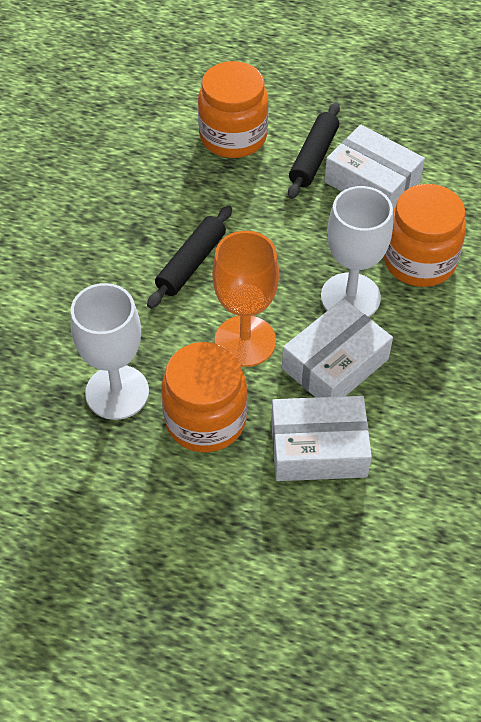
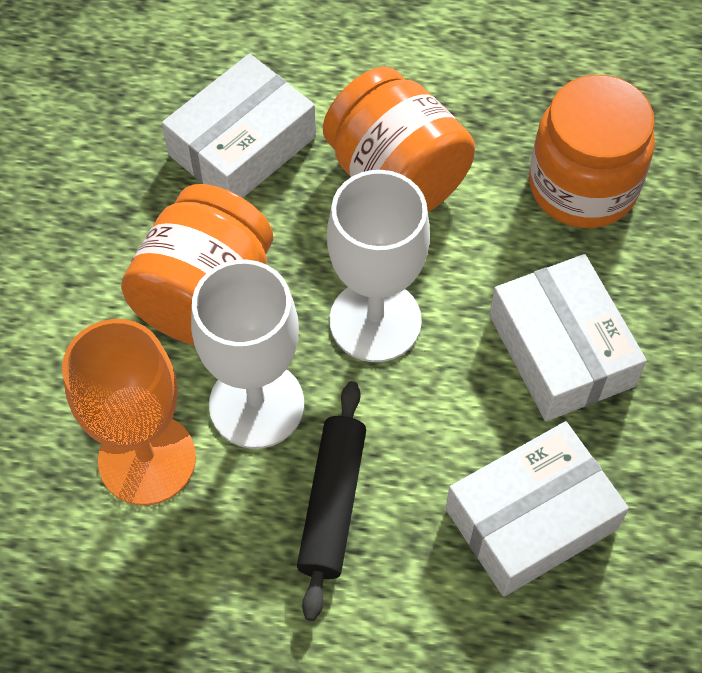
black rolling pin: 2 -> 1

